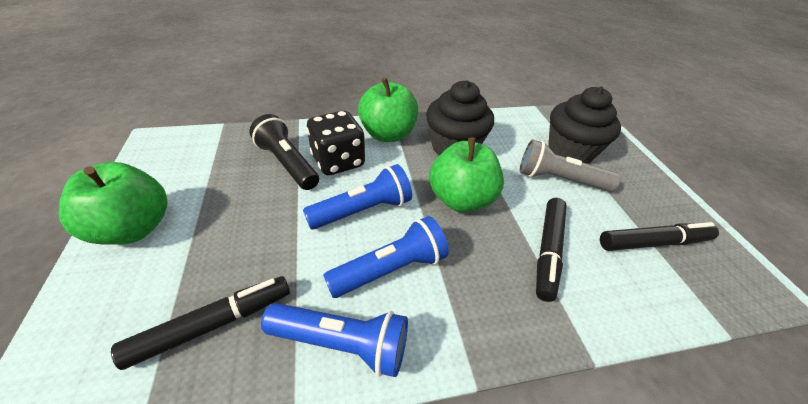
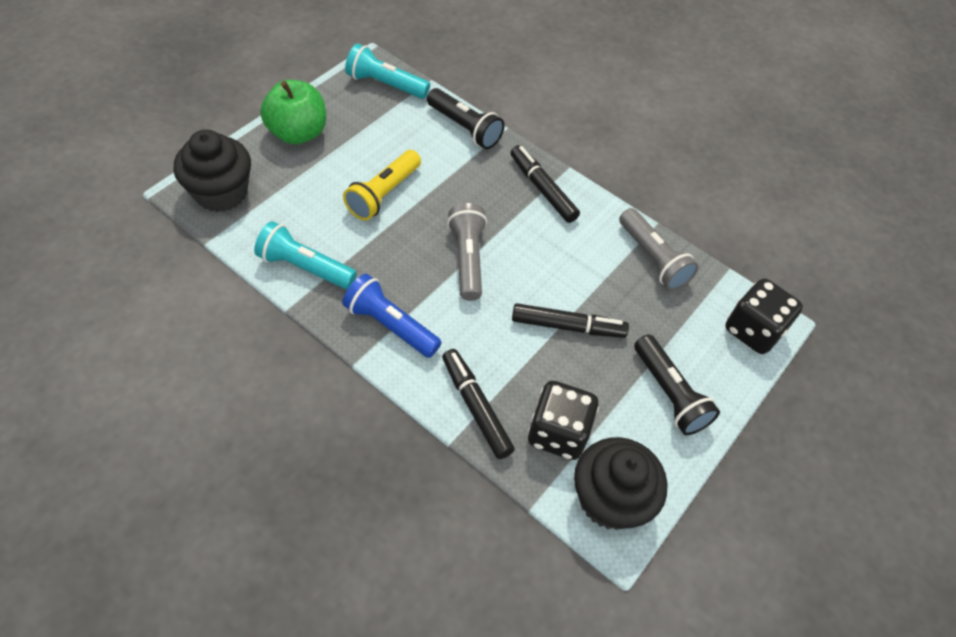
black dice: 1 -> 2
black flashlight: 1 -> 2
blue flashlight: 3 -> 1
green apple: 3 -> 1
grey flashlight: 1 -> 2
turquoise flashlight: 0 -> 2
yellow flashlight: 0 -> 1

